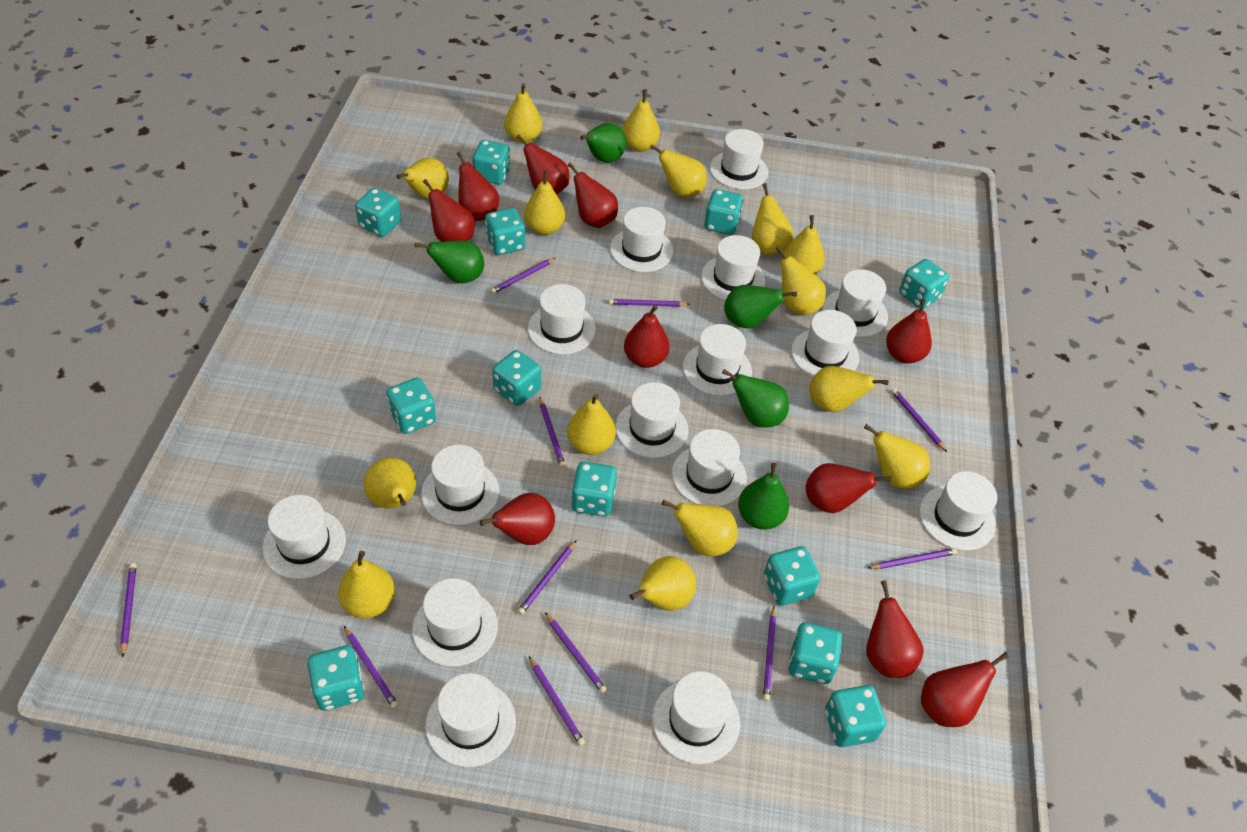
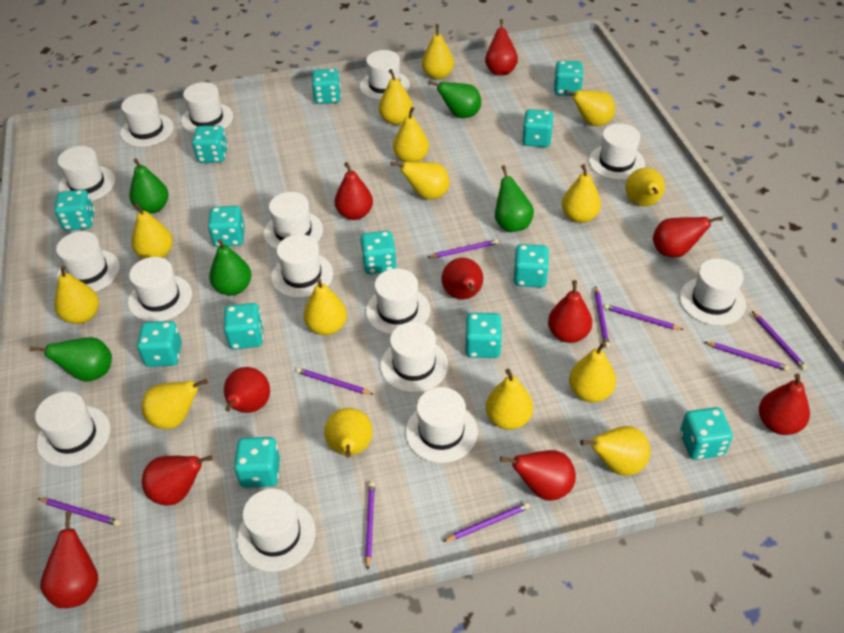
purple pencil: 11 -> 9
turquoise dice: 12 -> 13

